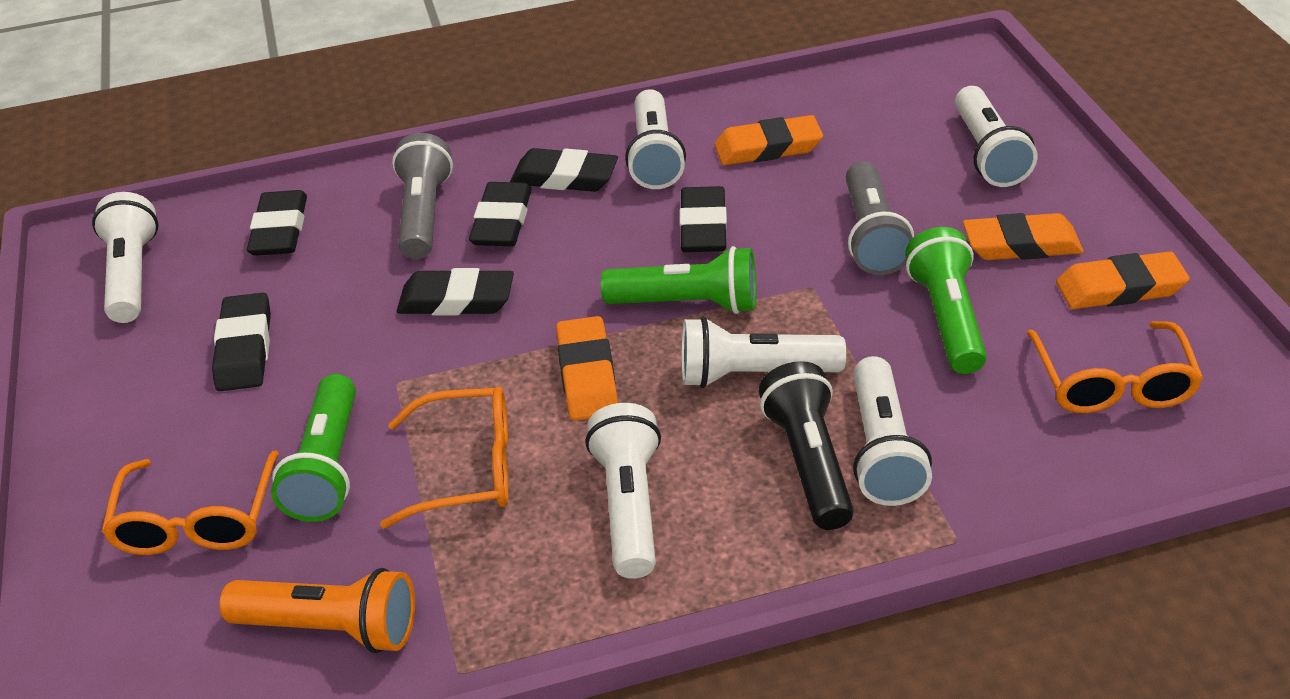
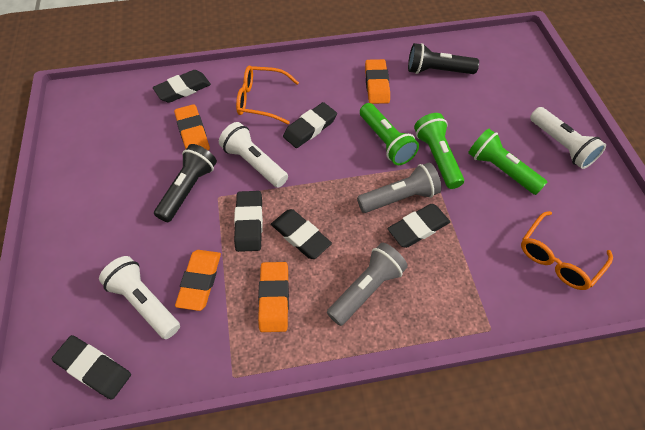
black flashlight: 1 -> 2
orange flashlight: 1 -> 0
orange glasses: 3 -> 2
white flashlight: 6 -> 3

